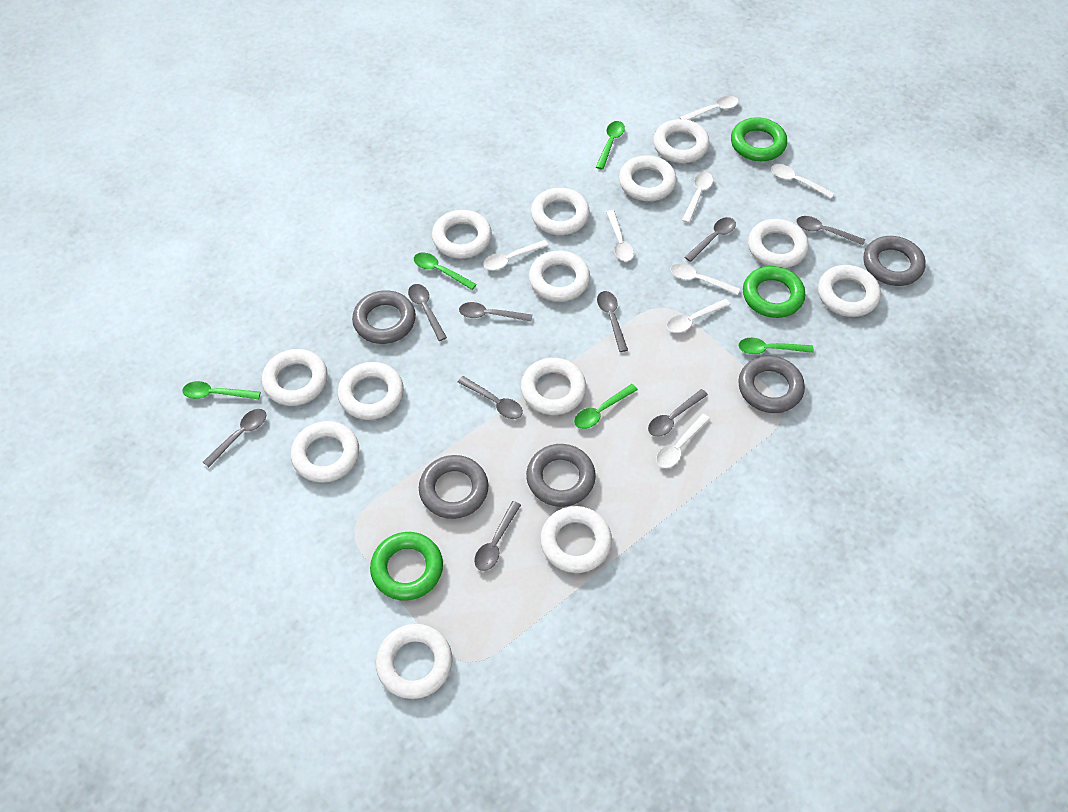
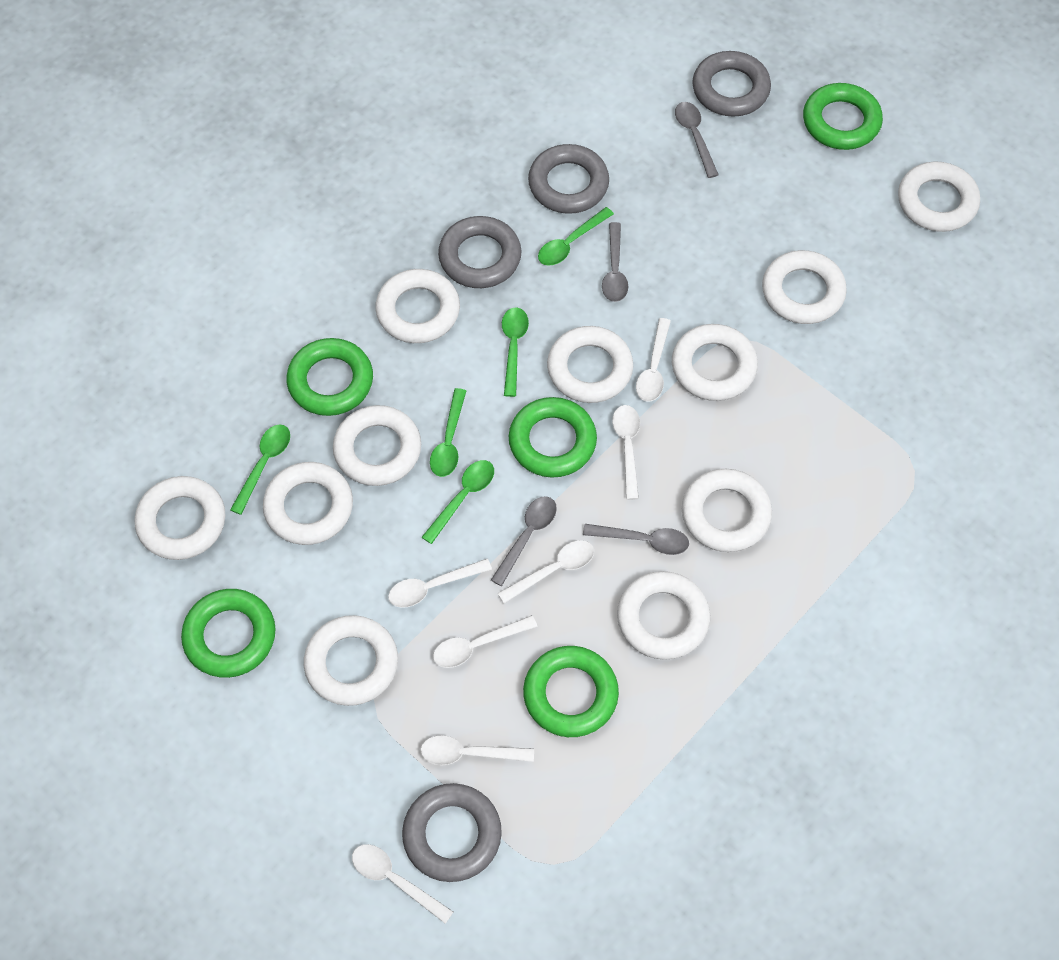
green ring: 3 -> 5
grey ring: 5 -> 4
grey spoon: 9 -> 4
white ring: 13 -> 11
white spoon: 8 -> 7

